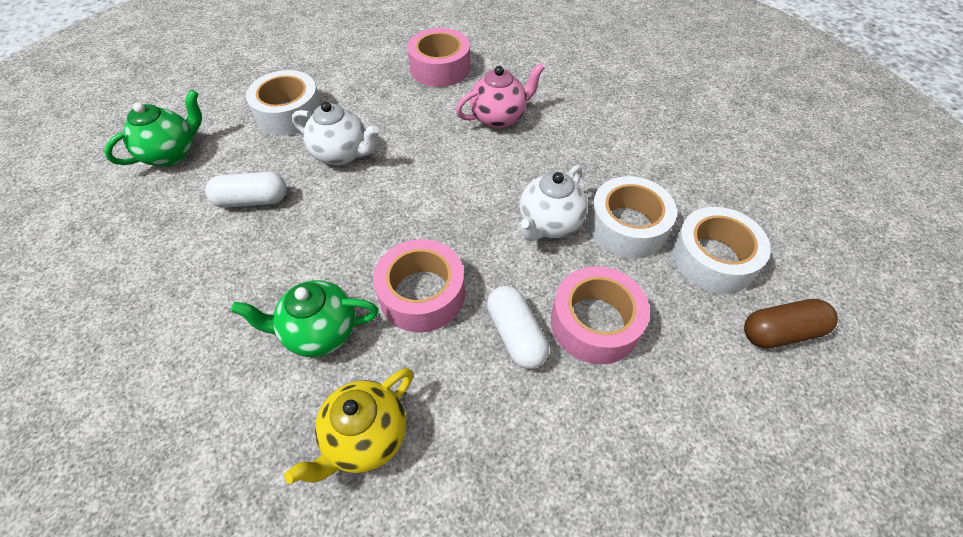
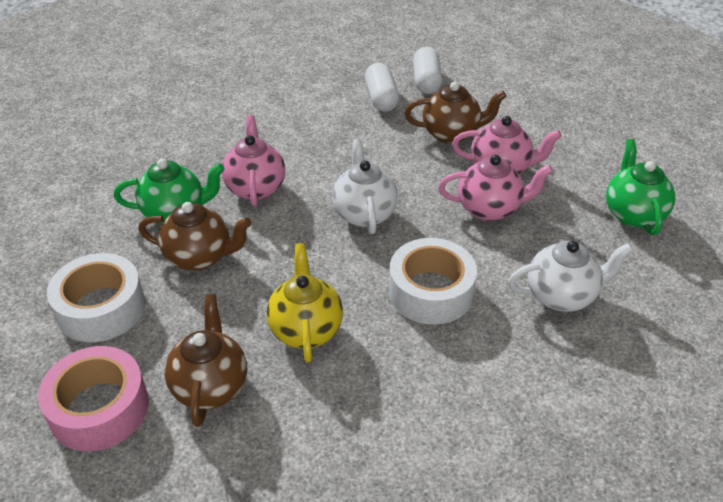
brown capsule: 1 -> 0
brown teapot: 0 -> 3
pink tape: 3 -> 1
pink teapot: 1 -> 3
white tape: 3 -> 2

